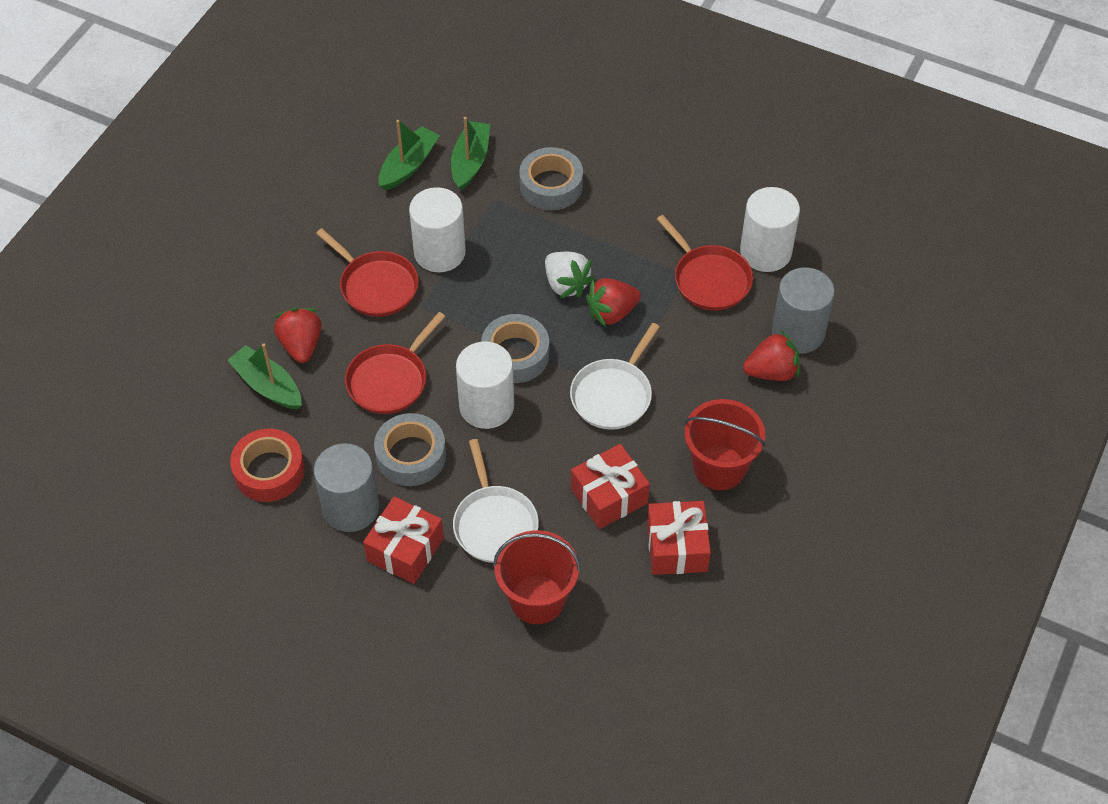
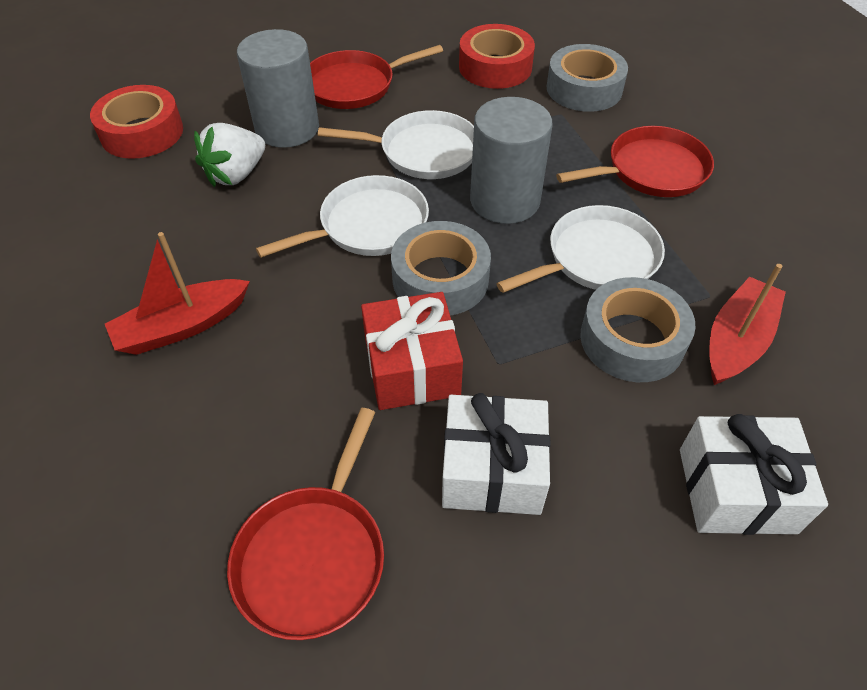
green boat: 3 -> 0
red boat: 0 -> 2
red bucket: 2 -> 0
red gift: 3 -> 1
red strawberry: 3 -> 0
red tape: 1 -> 2
white cylinder: 3 -> 0
white gift: 0 -> 2
white pan: 2 -> 3

